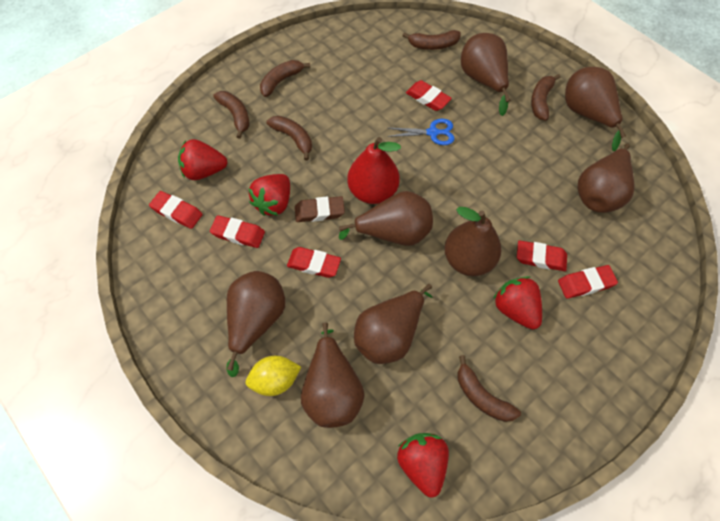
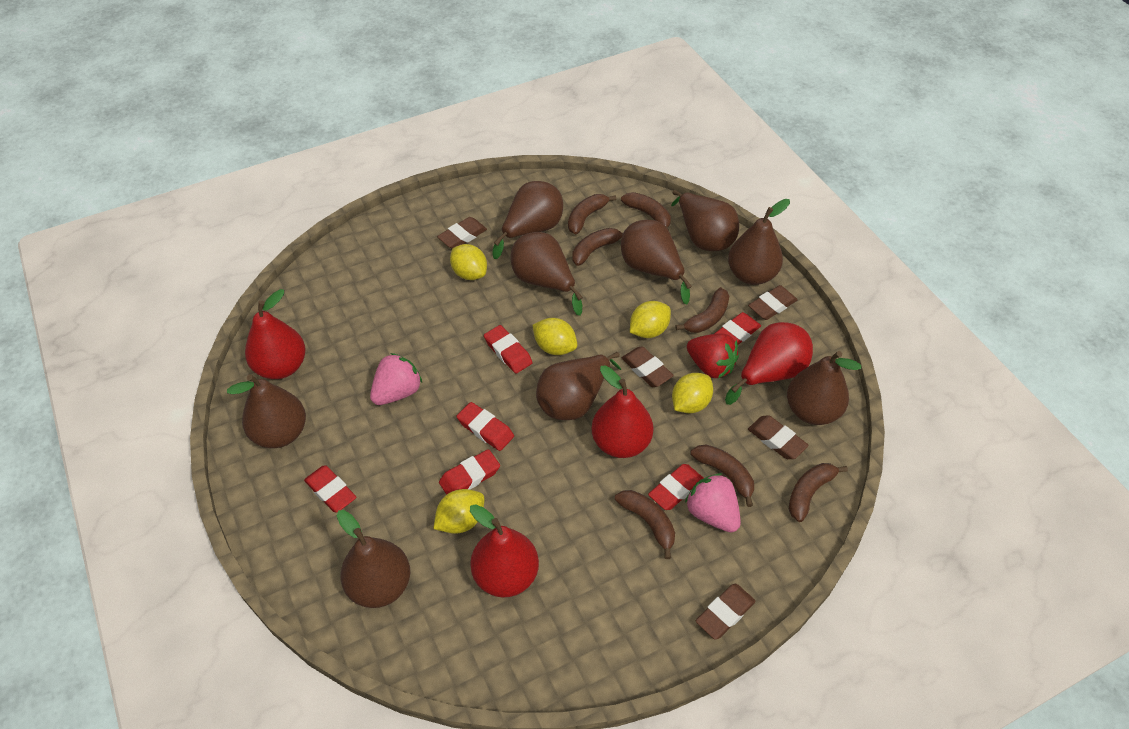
blue scissors: 1 -> 0
brown banana: 6 -> 7
brown eraser: 1 -> 5
brown pear: 8 -> 9
pink strawberry: 0 -> 2
red pear: 1 -> 4
red strawberry: 4 -> 1
yellow lemon: 1 -> 5

